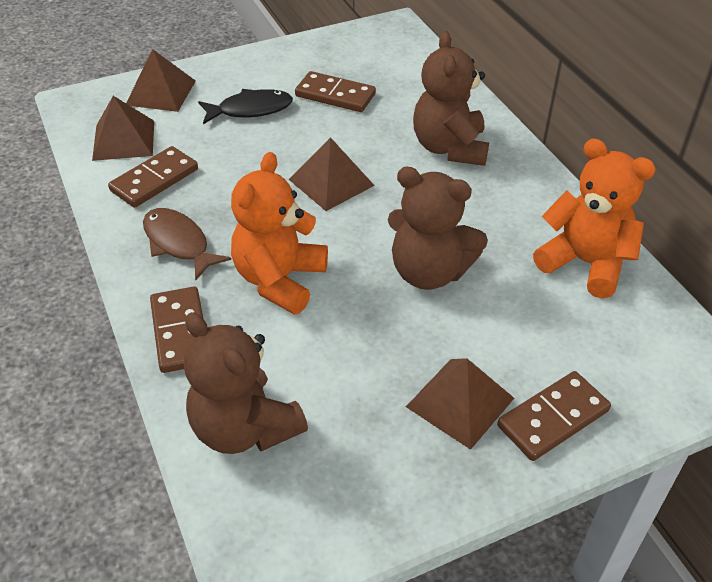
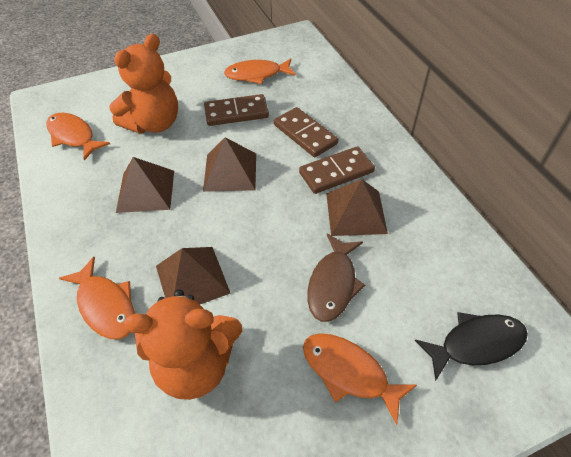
brown domino: 4 -> 3
brown teddy bear: 3 -> 0
orange fish: 0 -> 4

